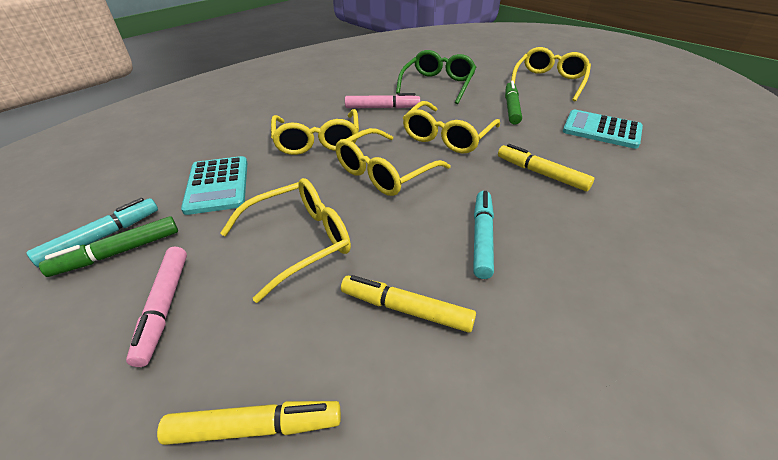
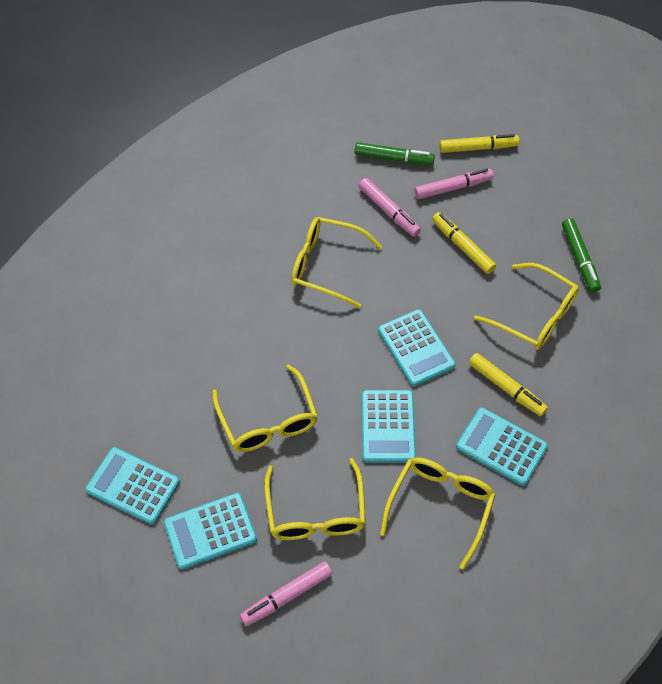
green glasses: 1 -> 0
pink marker: 2 -> 3
turquoise calculator: 2 -> 5
turquoise marker: 2 -> 0

